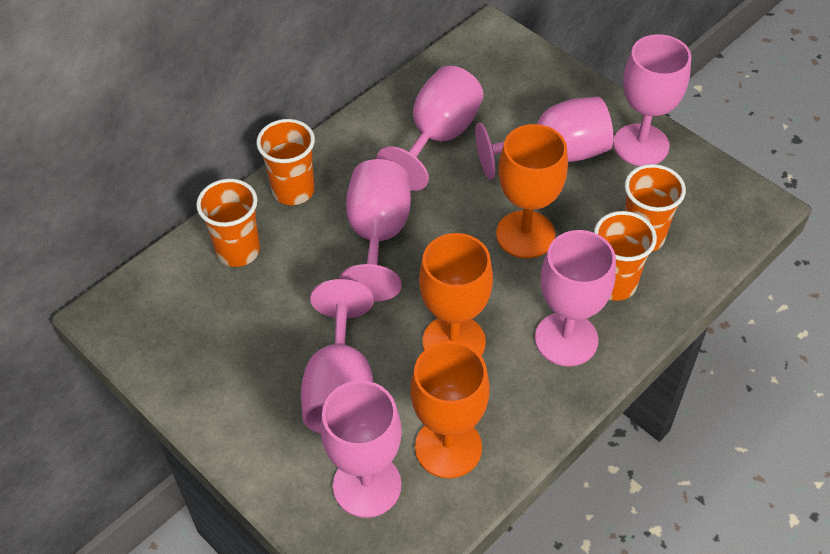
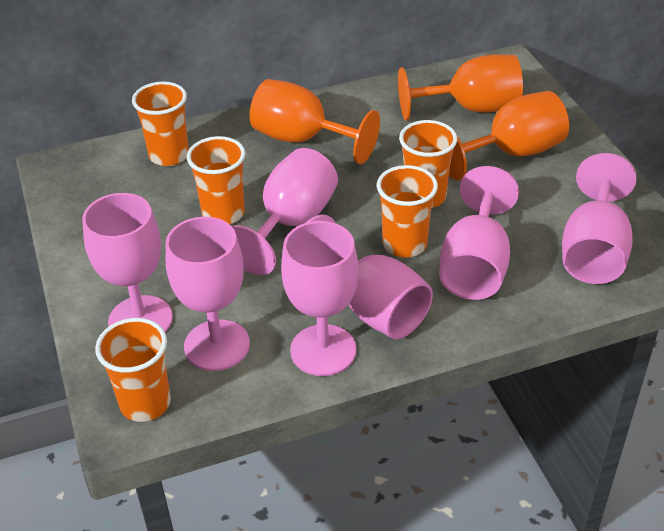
orange cup: 4 -> 5

